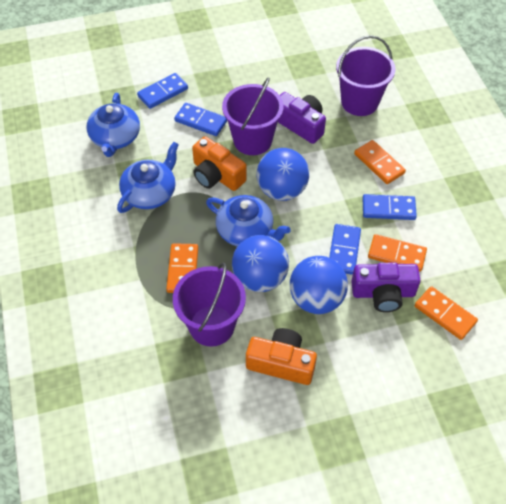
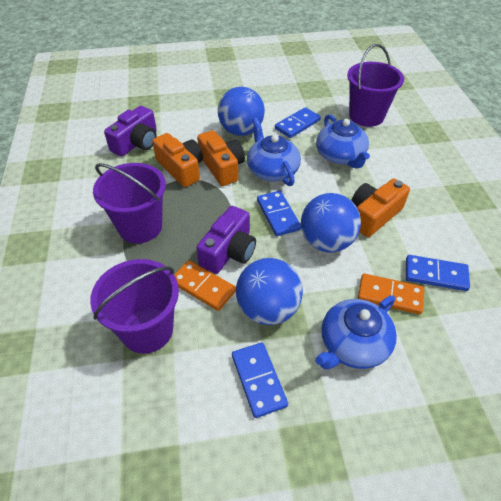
orange camera: 2 -> 3
orange domino: 4 -> 2

